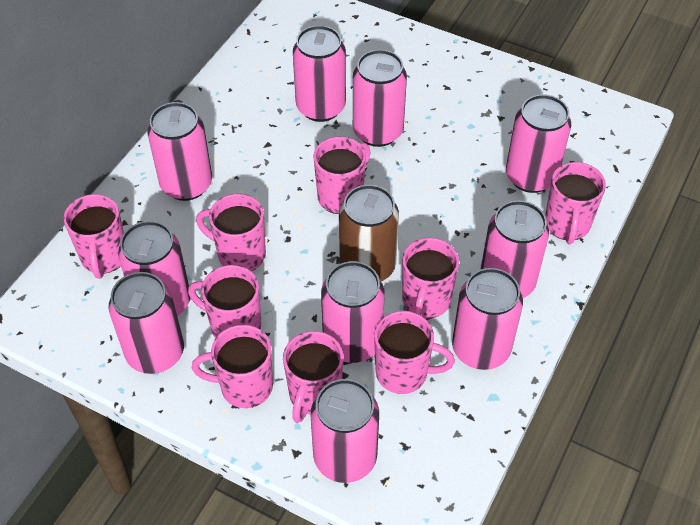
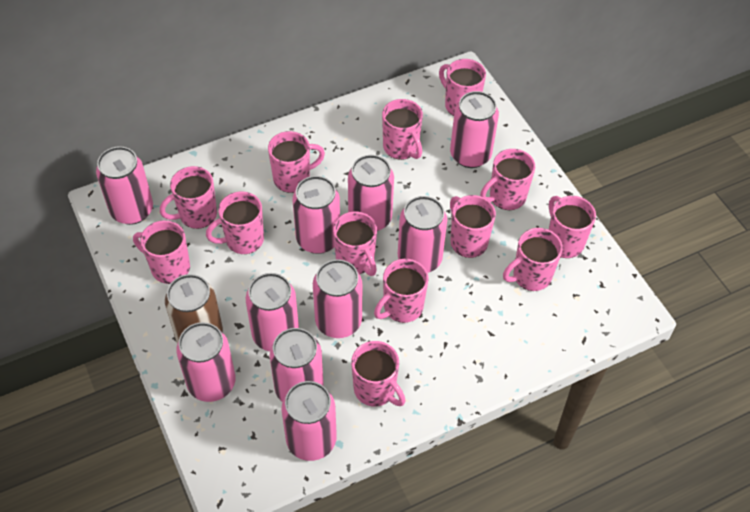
pink mug: 9 -> 13

